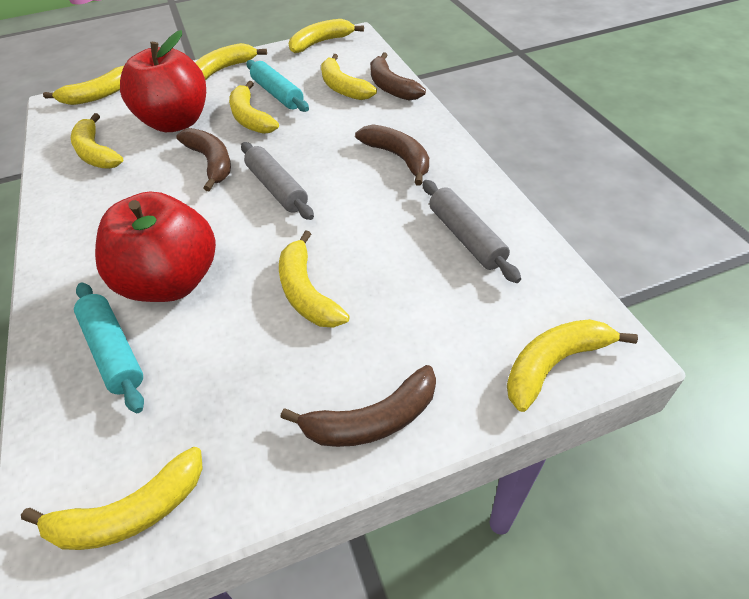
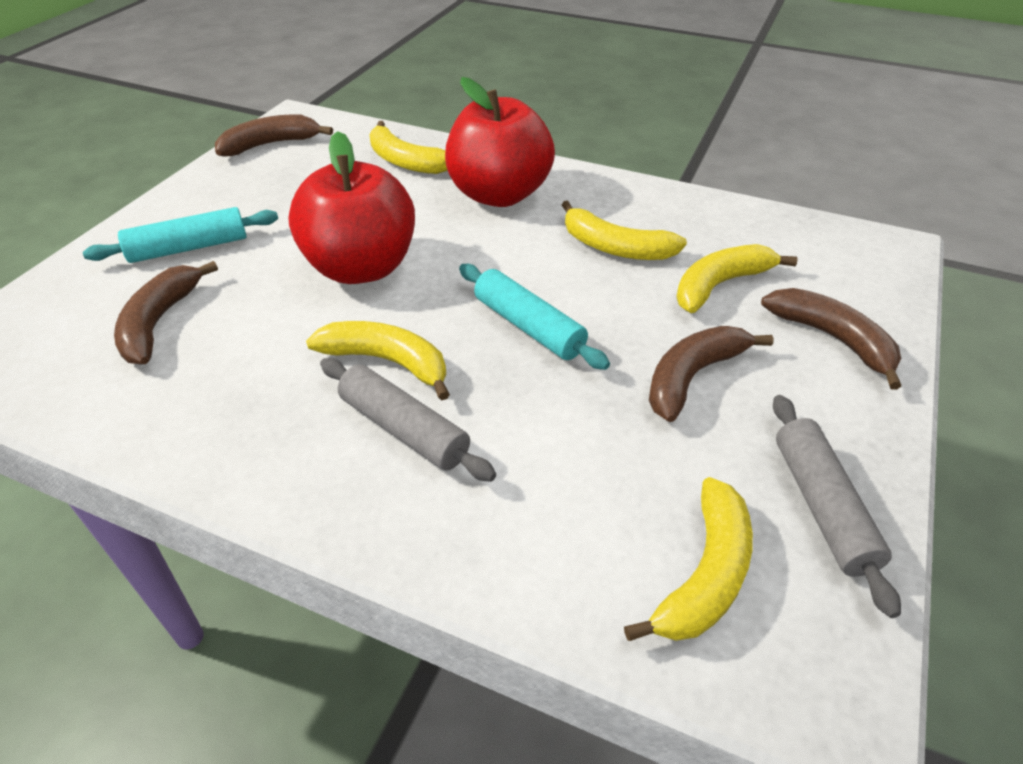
yellow banana: 9 -> 5

